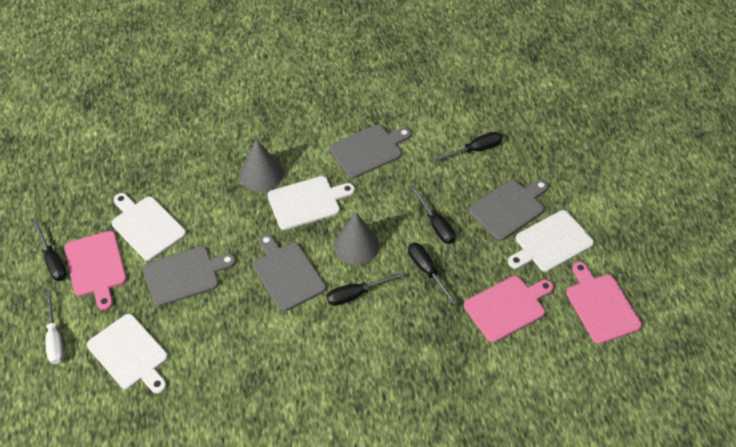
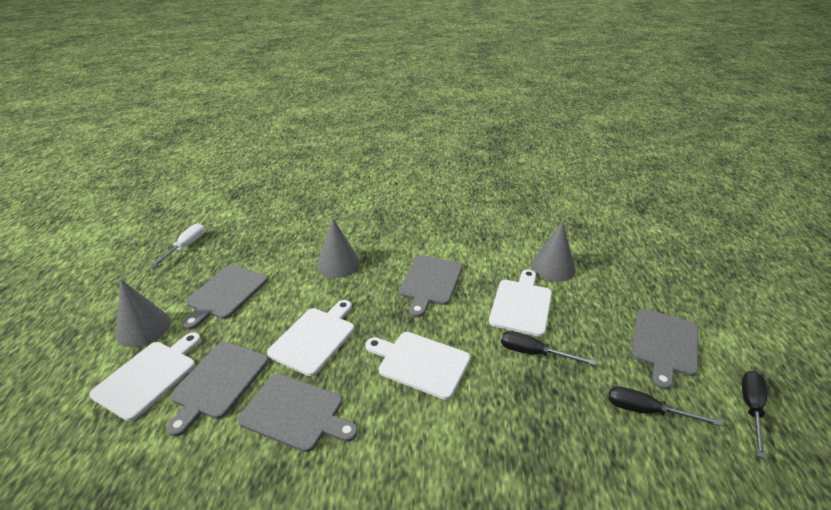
black screwdriver: 5 -> 3
grey cone: 2 -> 3
grey cutting board: 4 -> 5
pink cutting board: 3 -> 0

